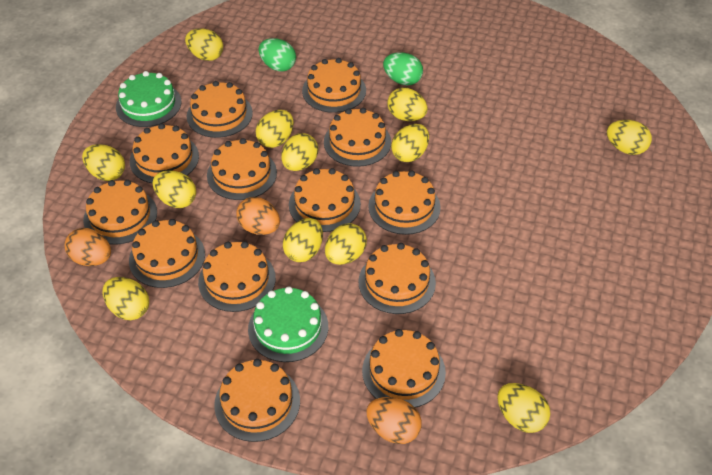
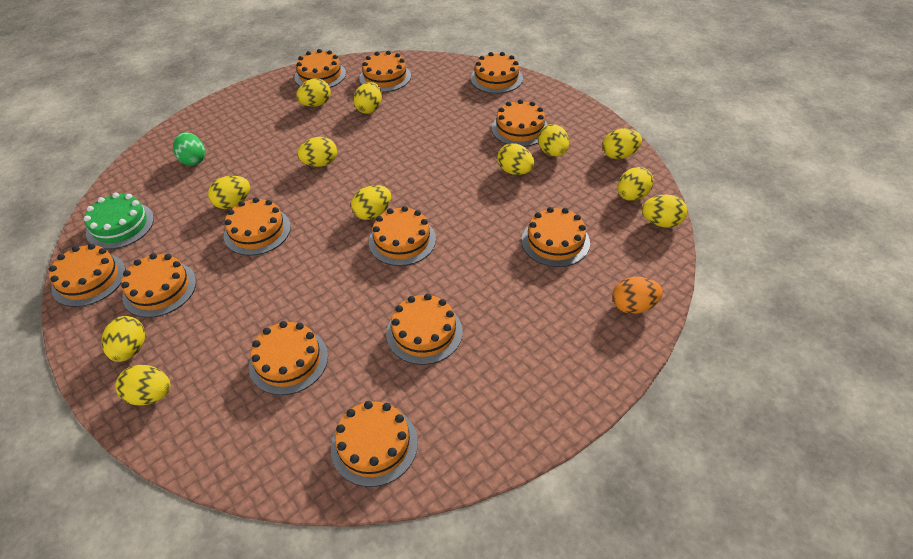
green cake: 2 -> 1
green egg: 2 -> 1
orange cake: 13 -> 12
orange egg: 3 -> 1

